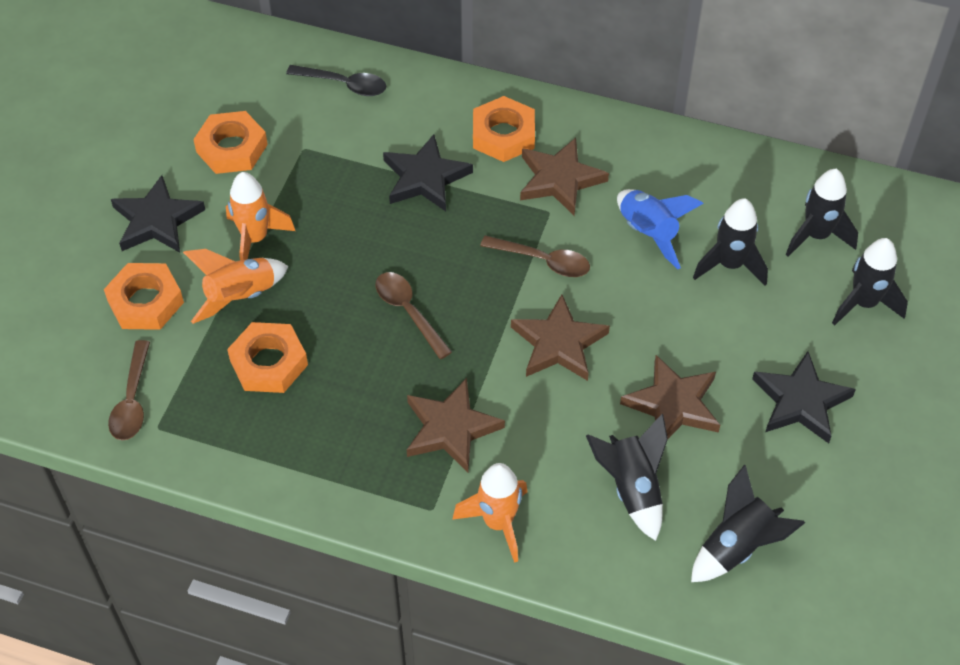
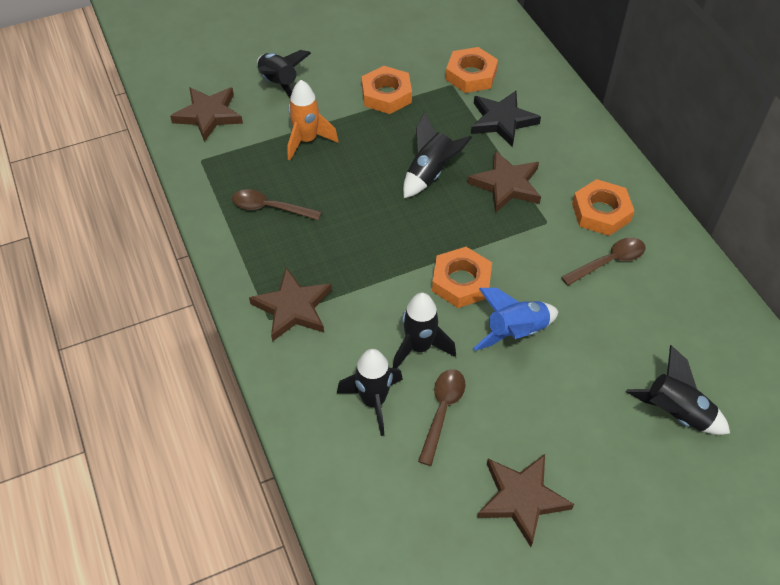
black spoon: 1 -> 0
black star: 3 -> 1
orange rocket: 3 -> 1

